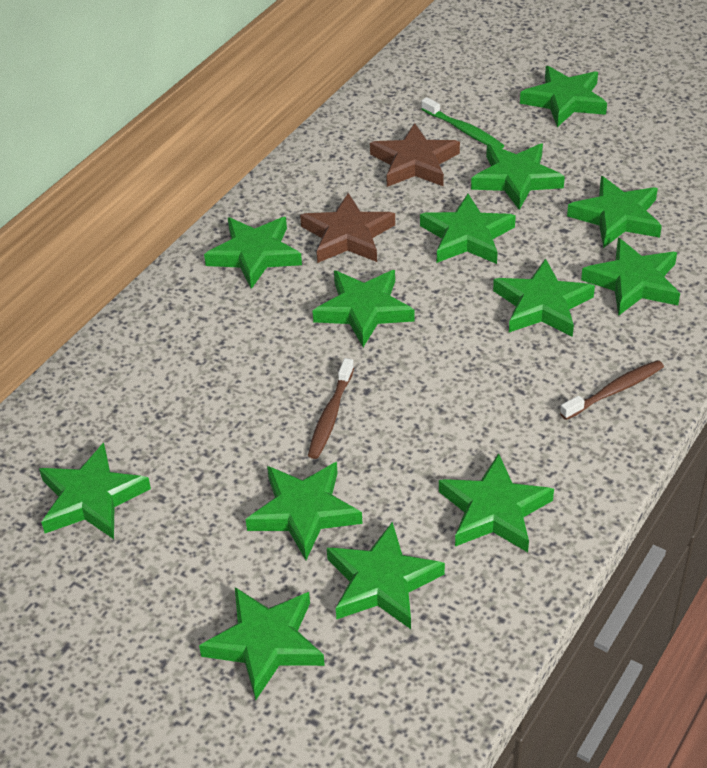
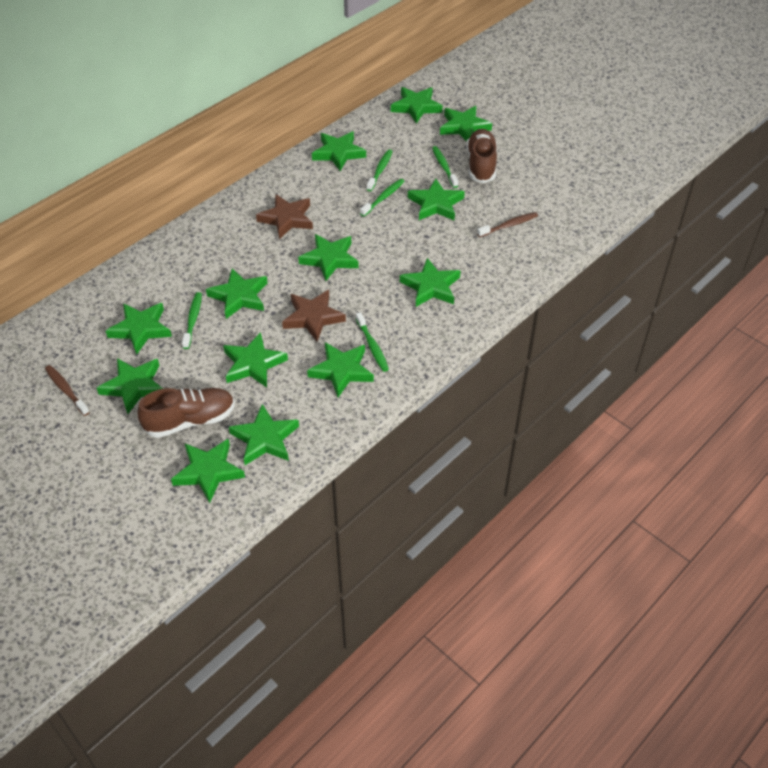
brown shoe: 0 -> 2
green toothbrush: 1 -> 5

